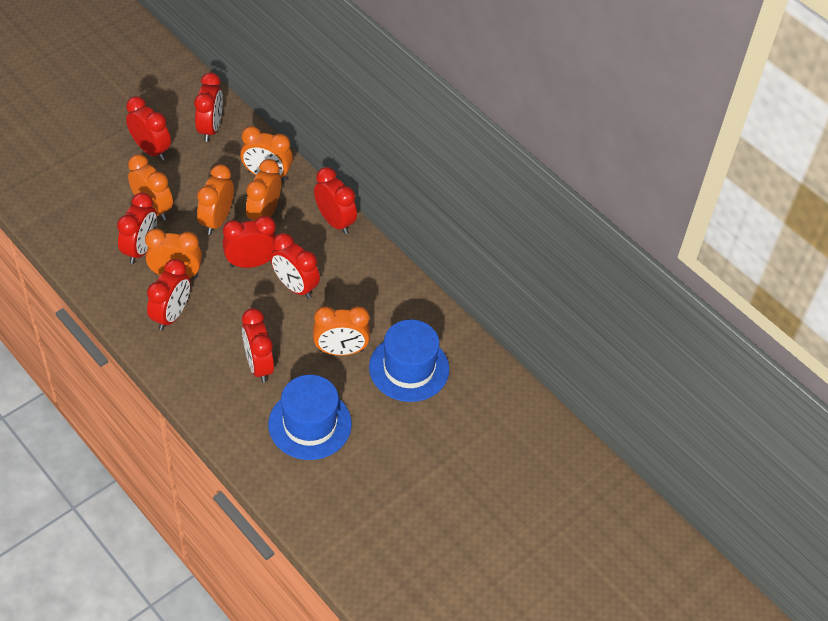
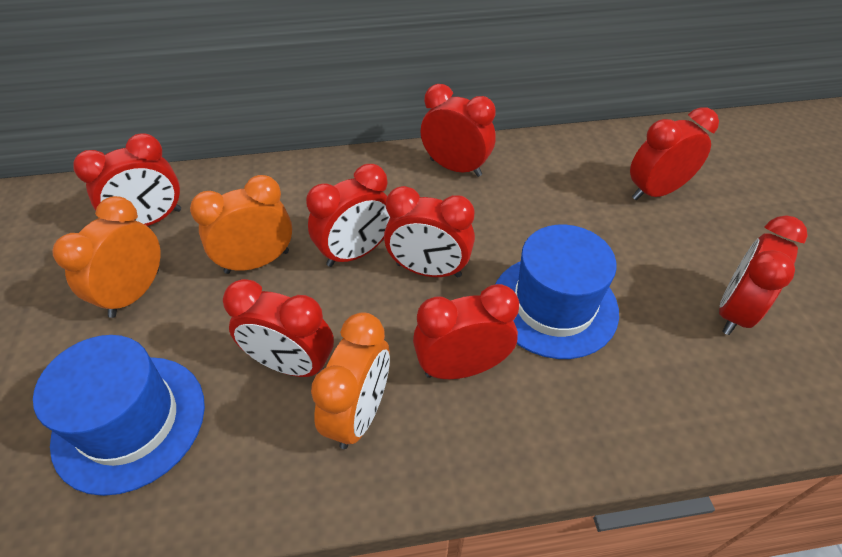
orange clock: 6 -> 3

